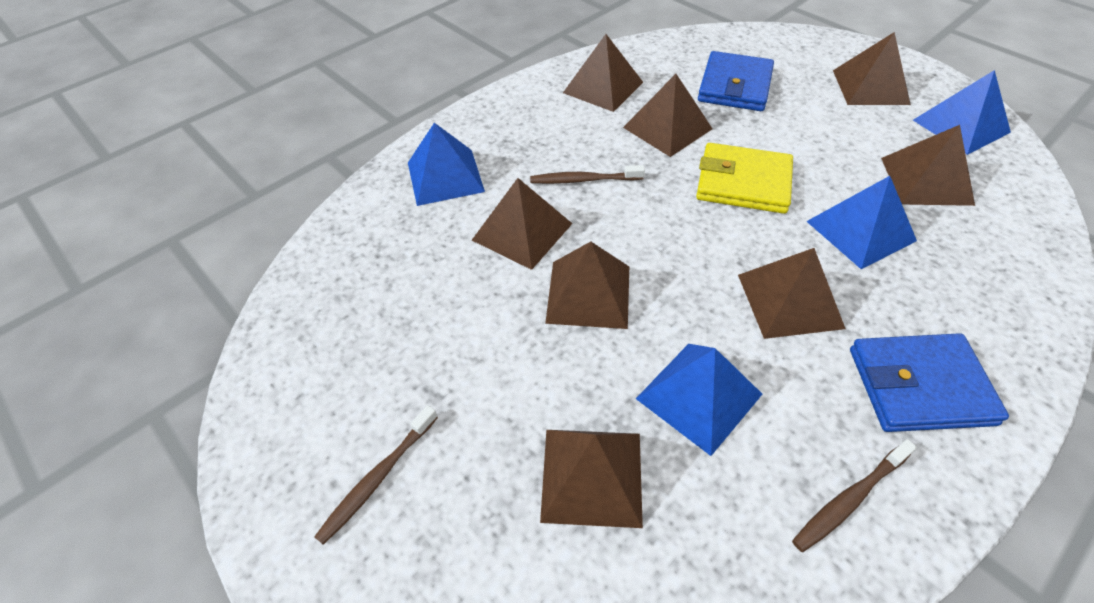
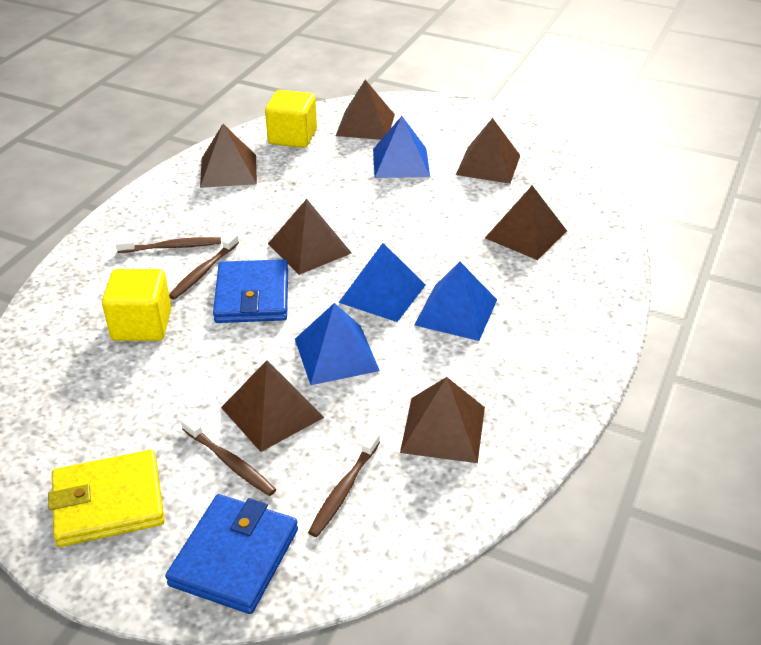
brown pyramid: 8 -> 7
brown toothbrush: 3 -> 4
yellow cube: 0 -> 2

